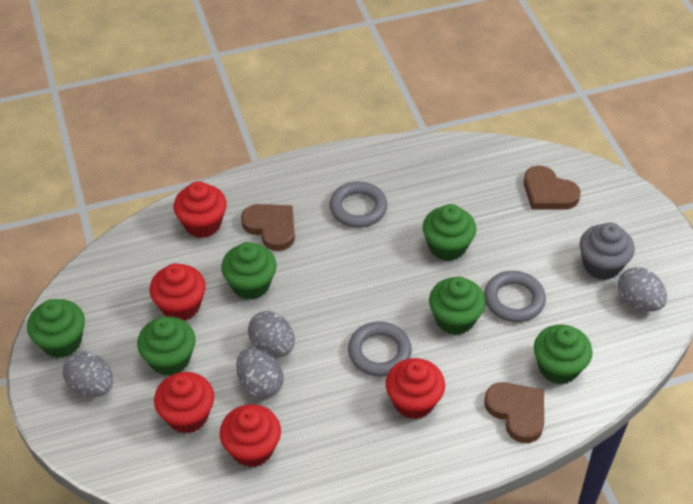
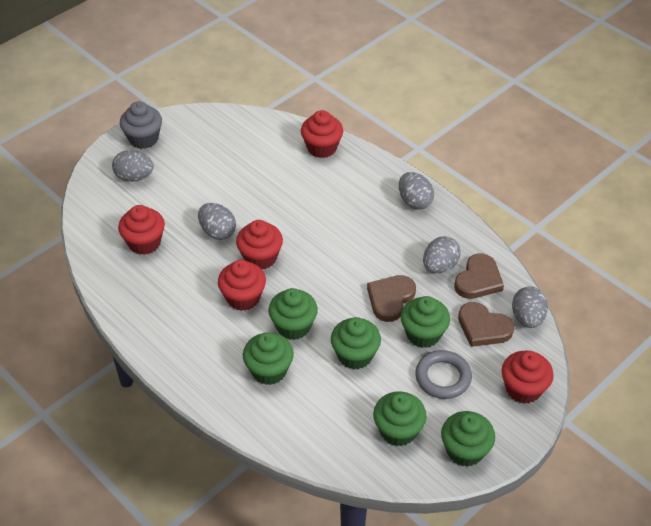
grey egg: 4 -> 5
grey ring: 3 -> 1

